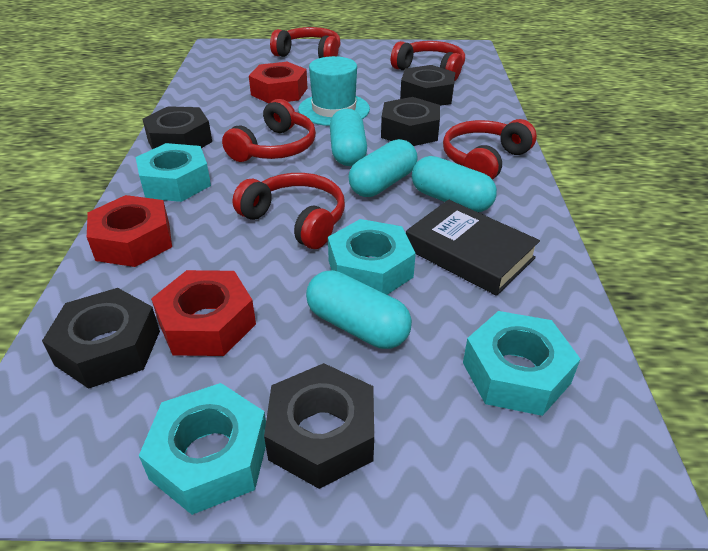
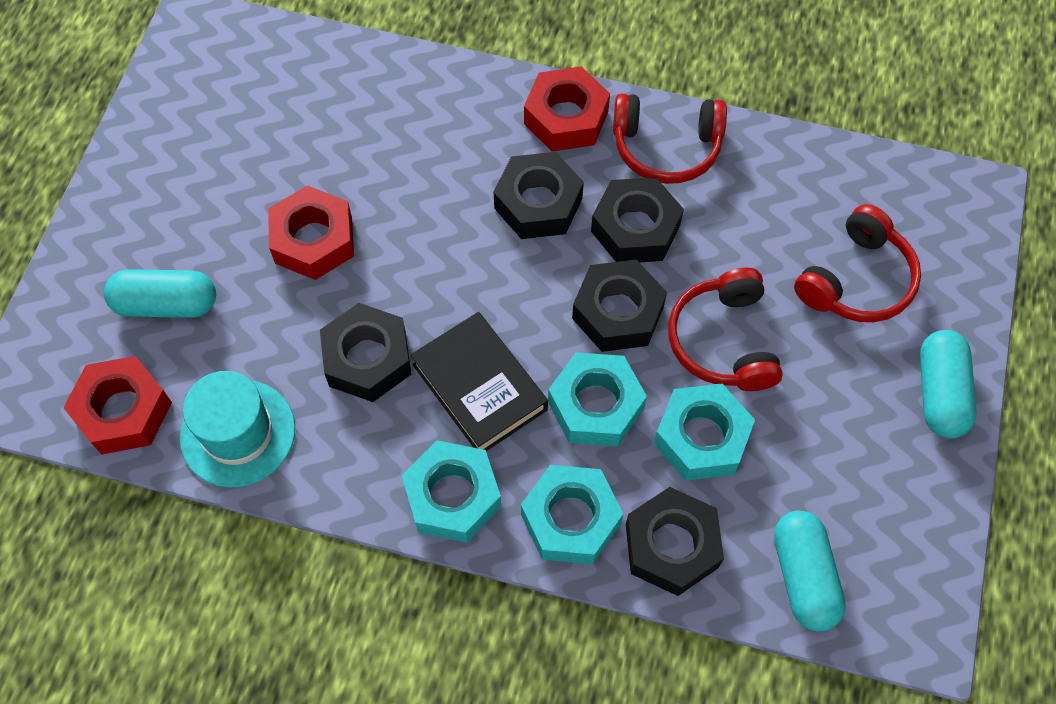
red headphones: 5 -> 3
turquoise capsule: 4 -> 3

